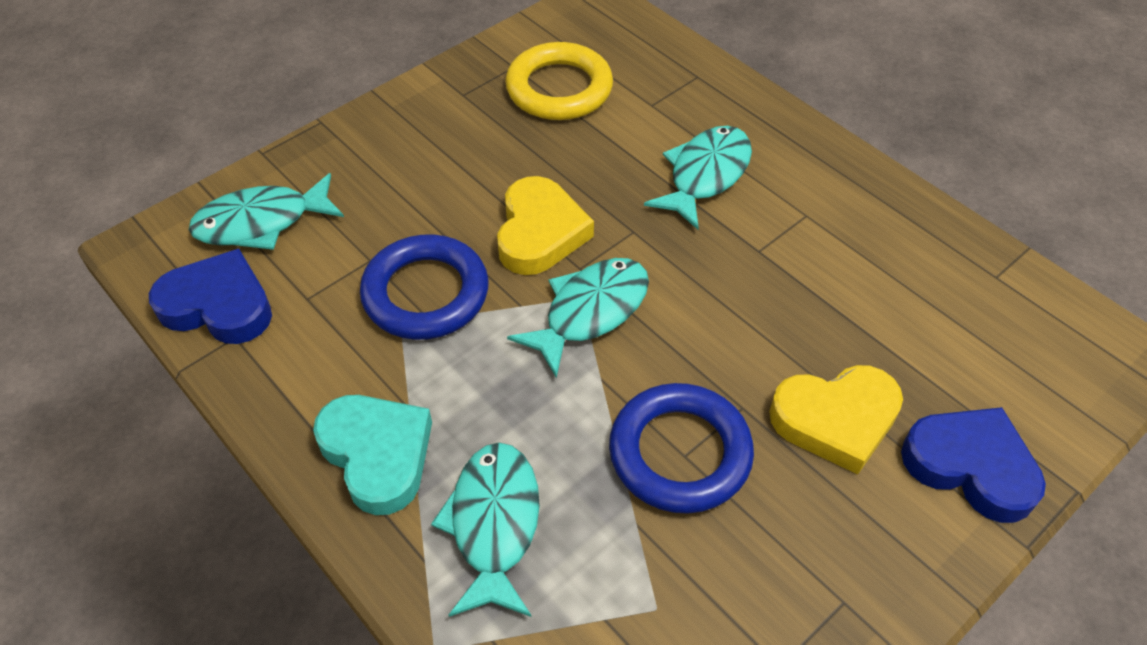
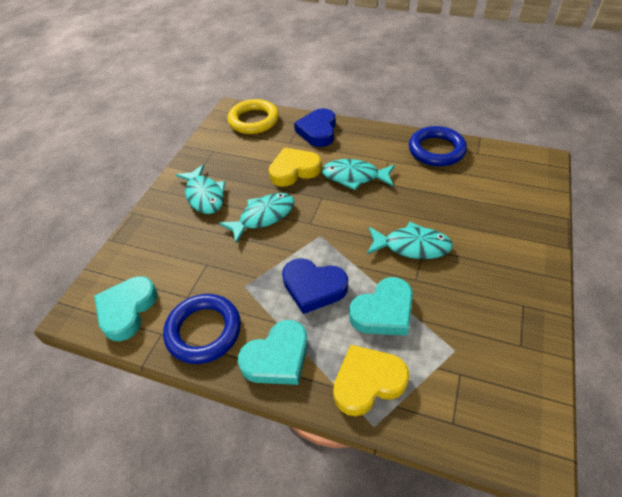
turquoise heart: 1 -> 3

